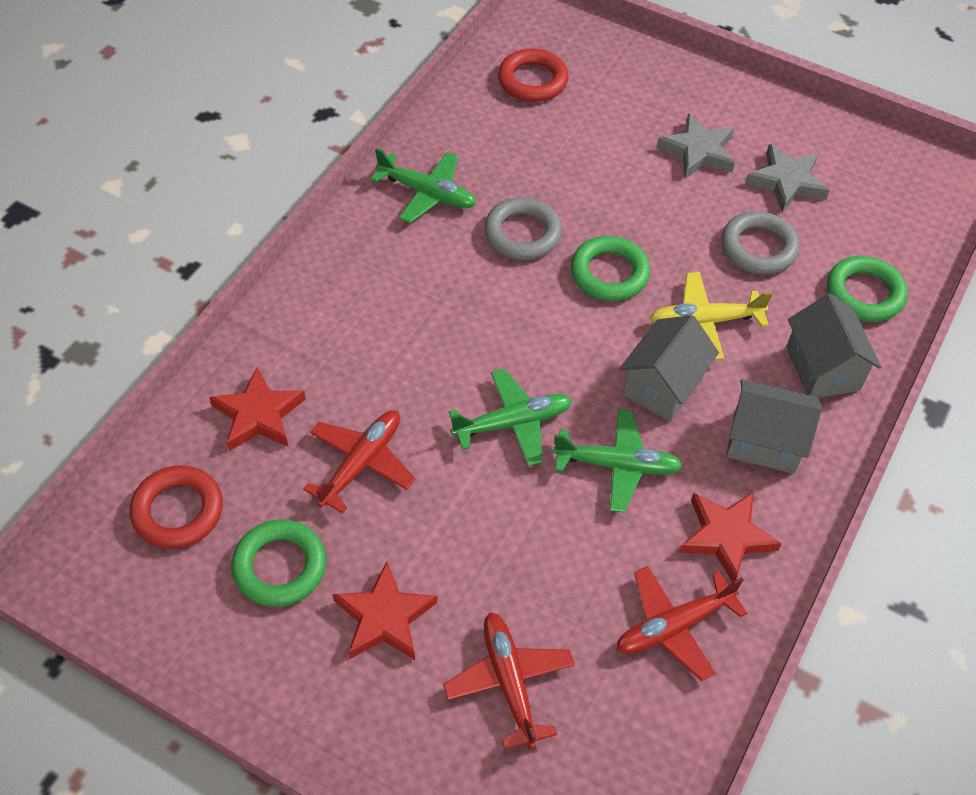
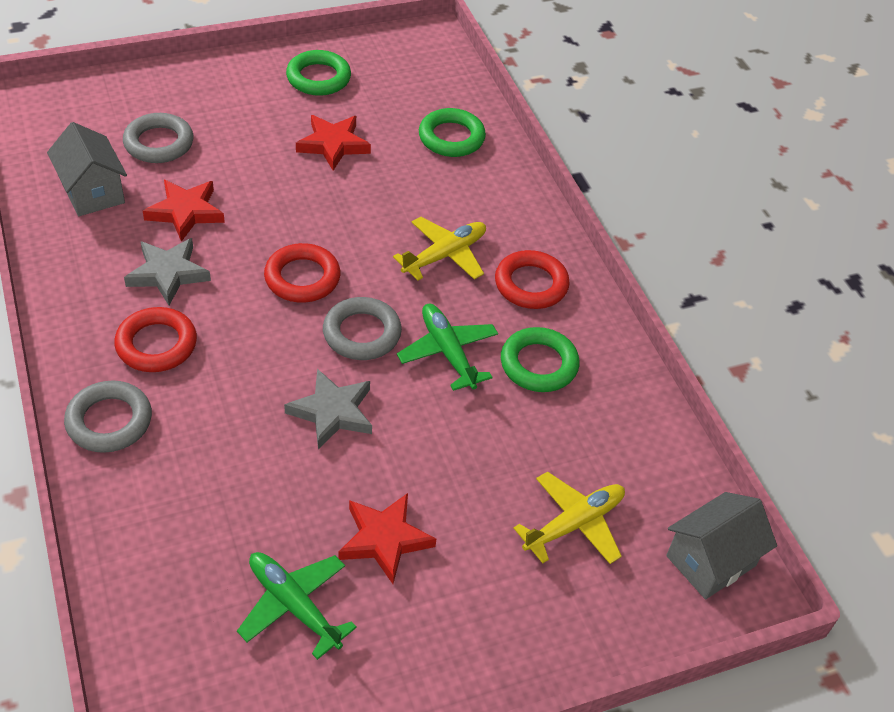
green plane: 3 -> 2
grey house: 3 -> 2
grey ring: 2 -> 3
red plane: 3 -> 0
red ring: 2 -> 3
yellow plane: 1 -> 2

